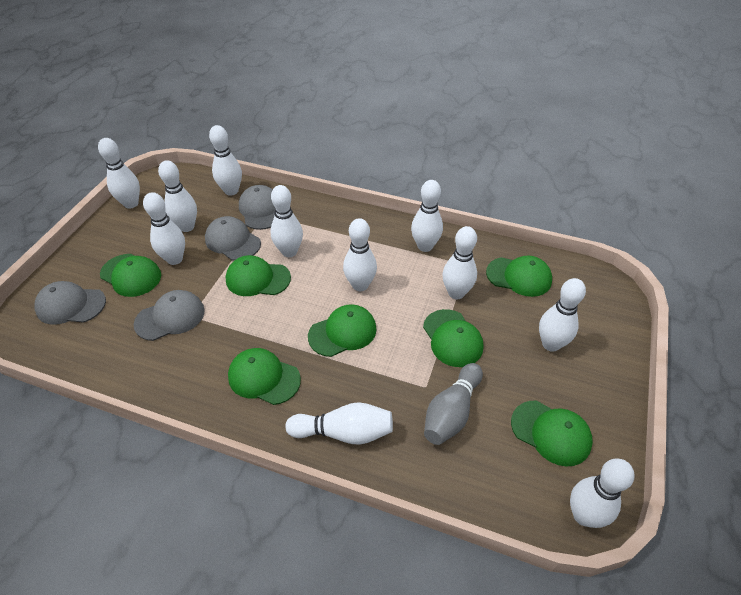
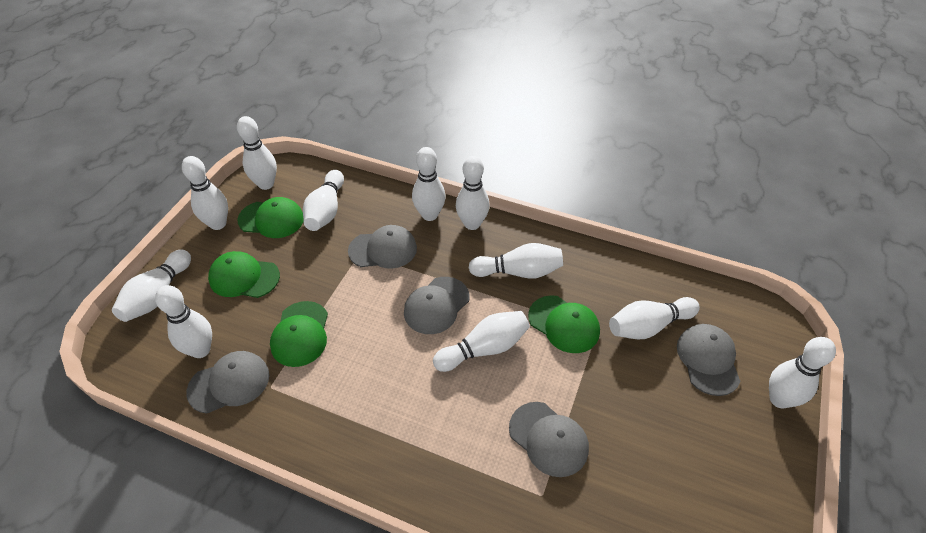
green cap: 7 -> 4
grey bowling pin: 1 -> 0
grey cap: 4 -> 5

